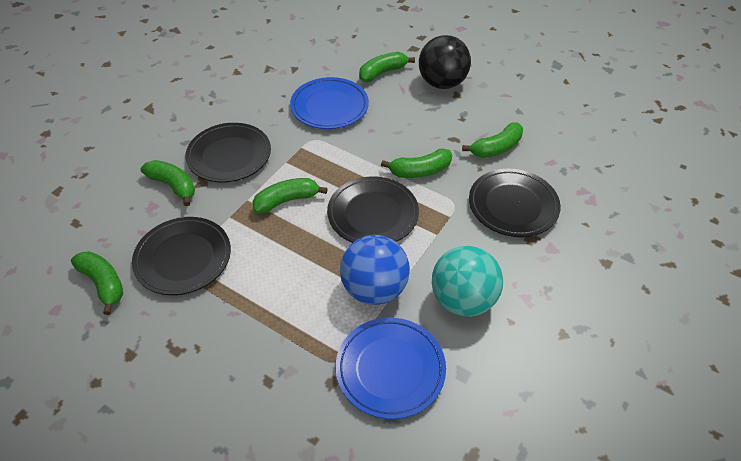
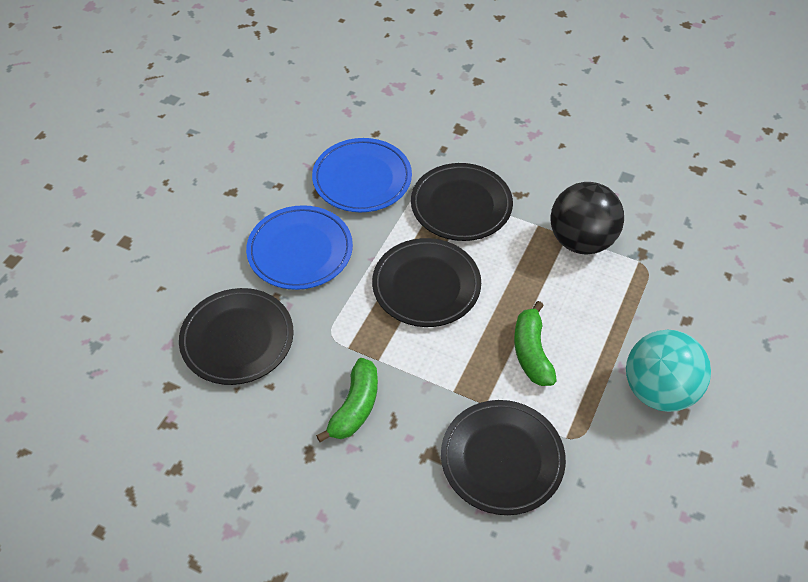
blue ball: 1 -> 0
green banana: 6 -> 2

